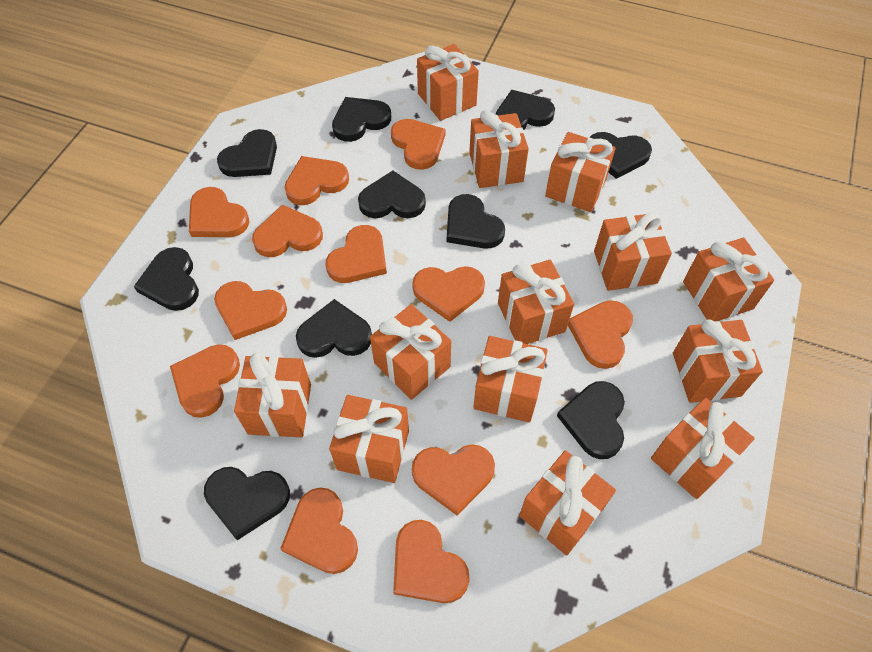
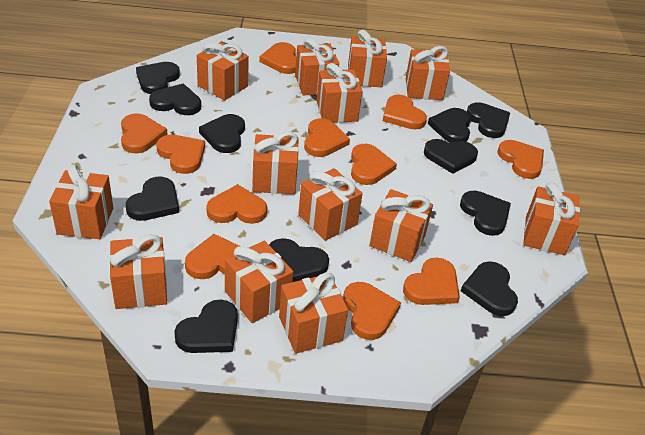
black heart: 10 -> 11
orange heart: 12 -> 11

